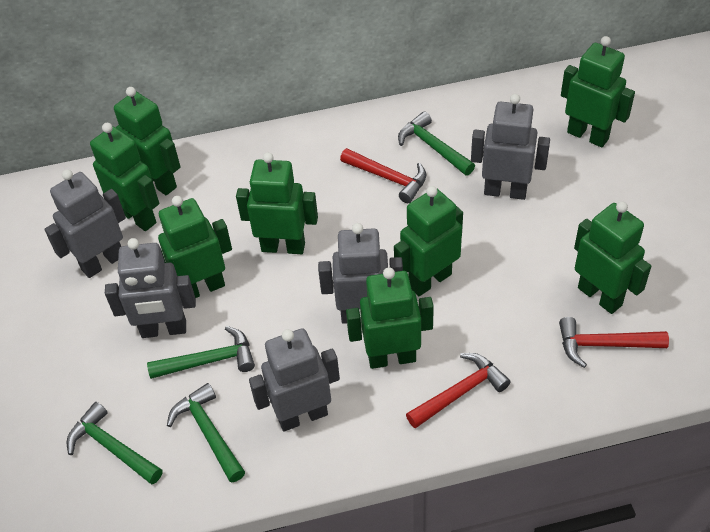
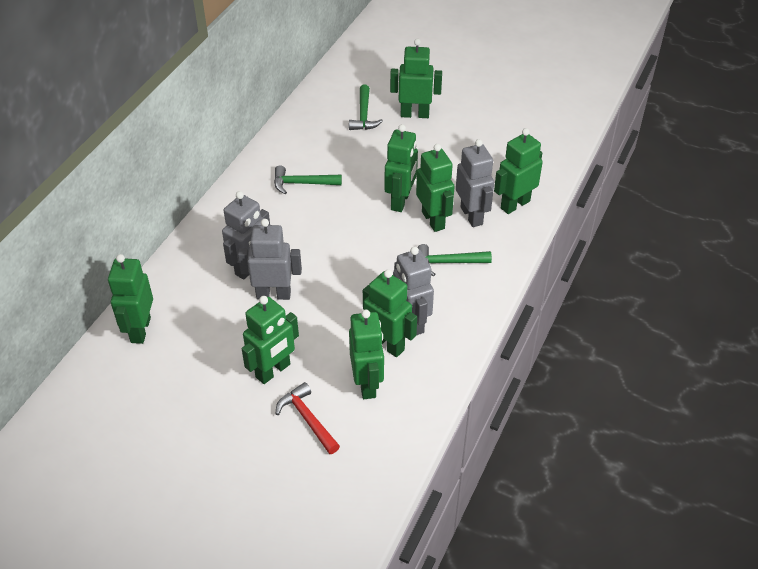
green hammer: 4 -> 3
grey robot: 5 -> 4
red hammer: 3 -> 1

